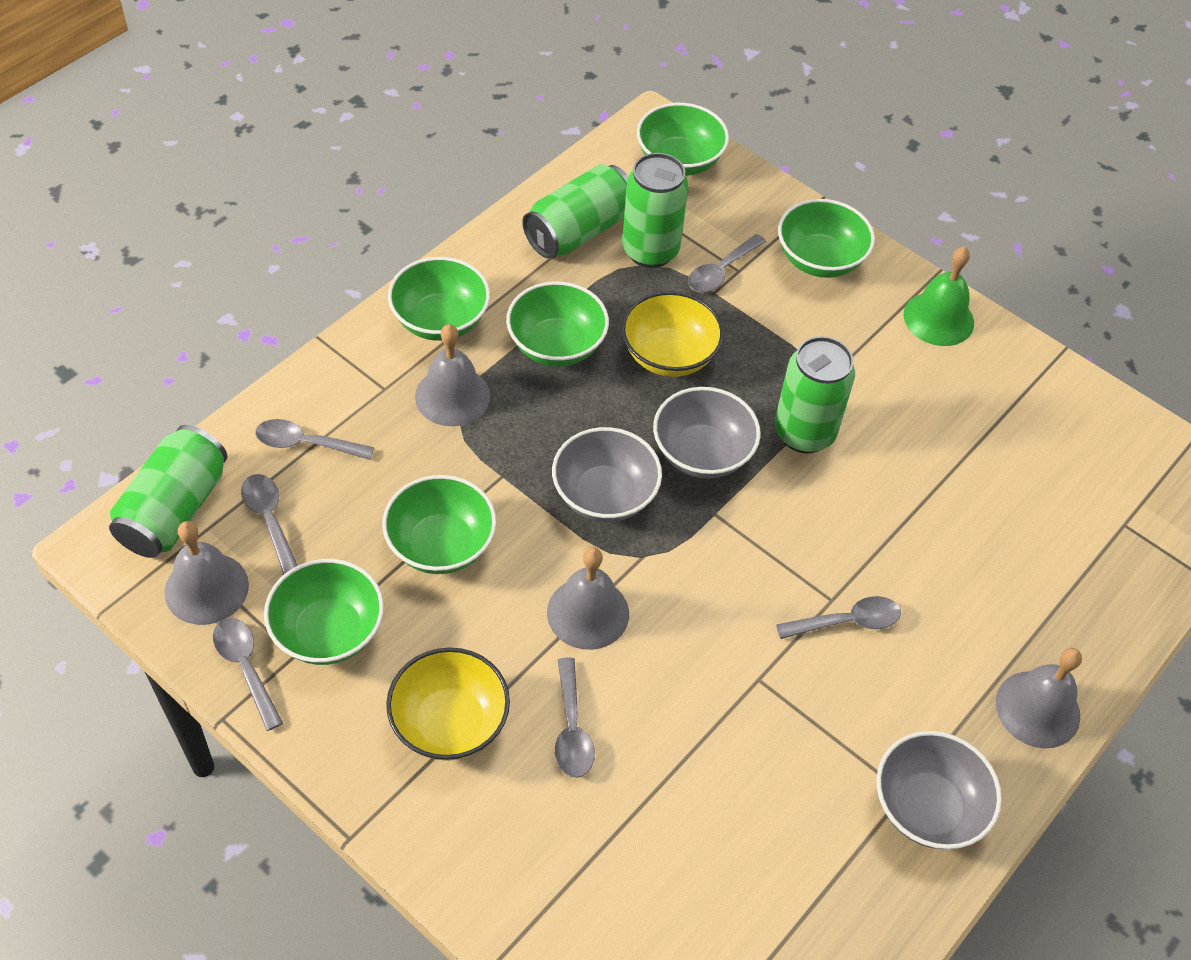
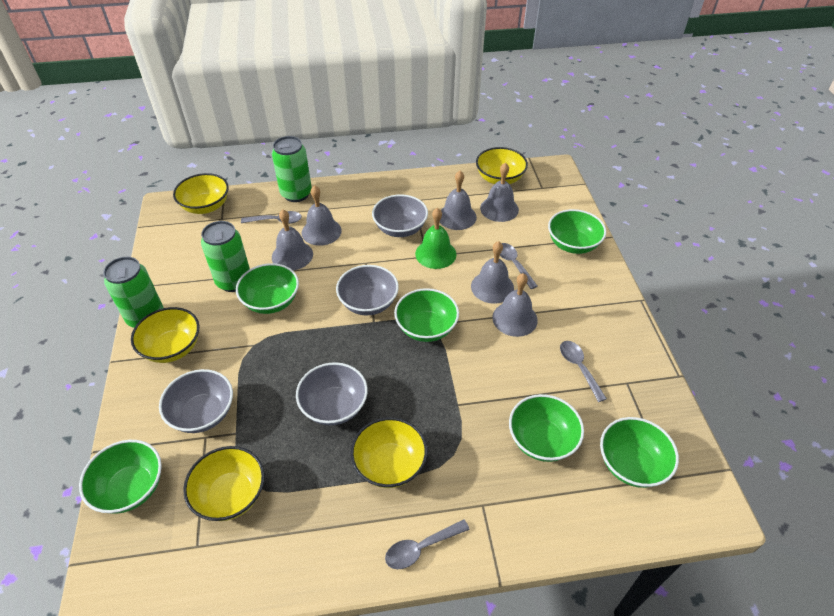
green can: 4 -> 3
grey bell: 4 -> 6
grey bowl: 3 -> 4
grey spoon: 6 -> 4
yellow bowl: 2 -> 5

